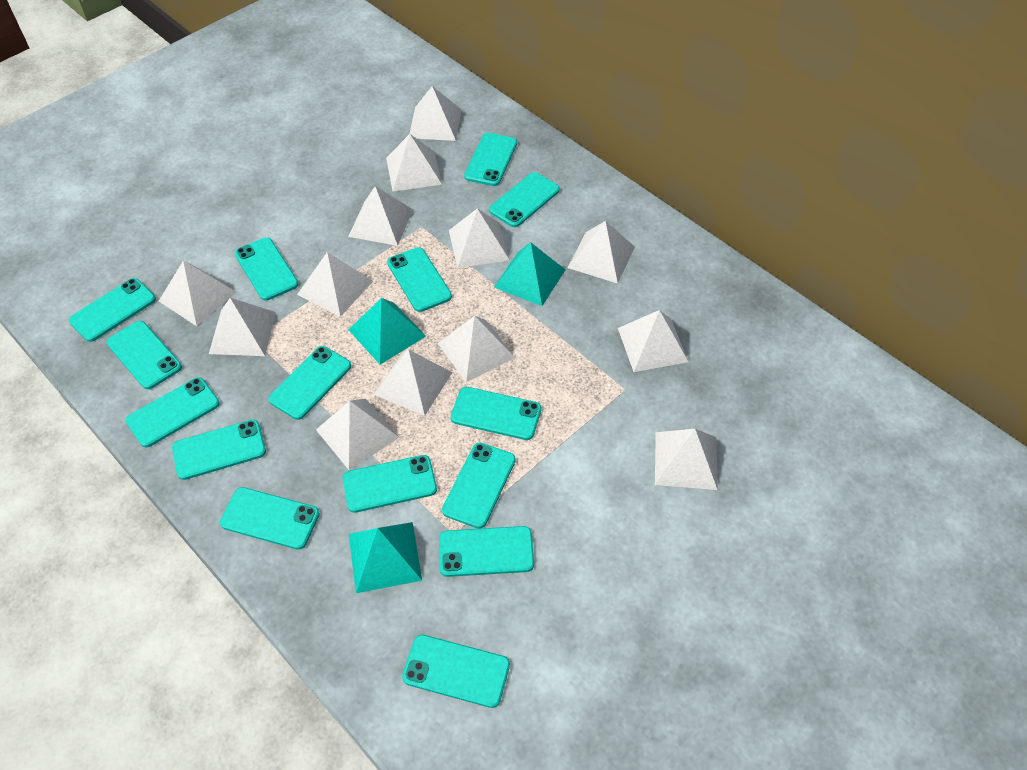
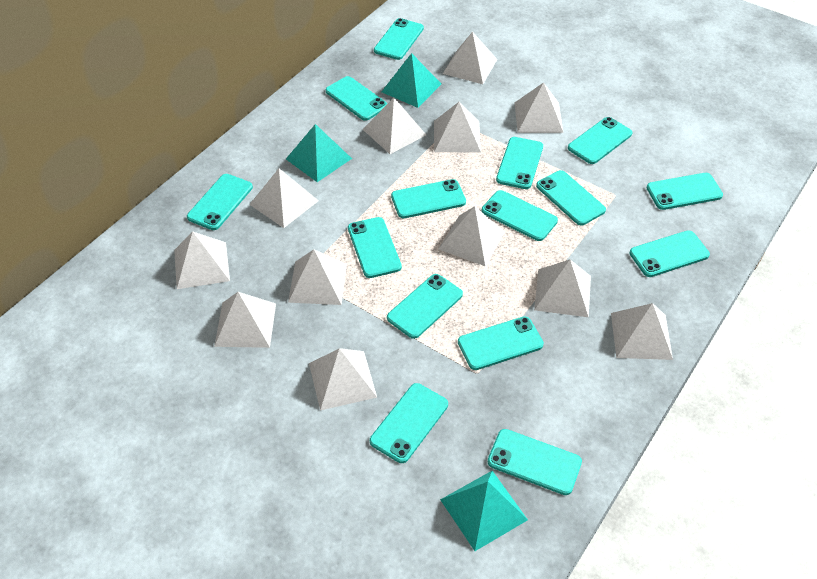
white pyramid: 13 -> 12

